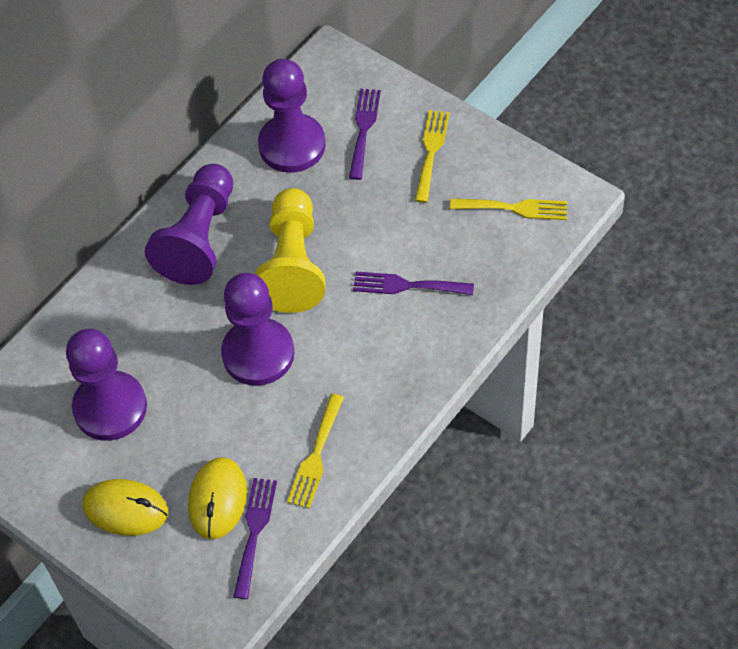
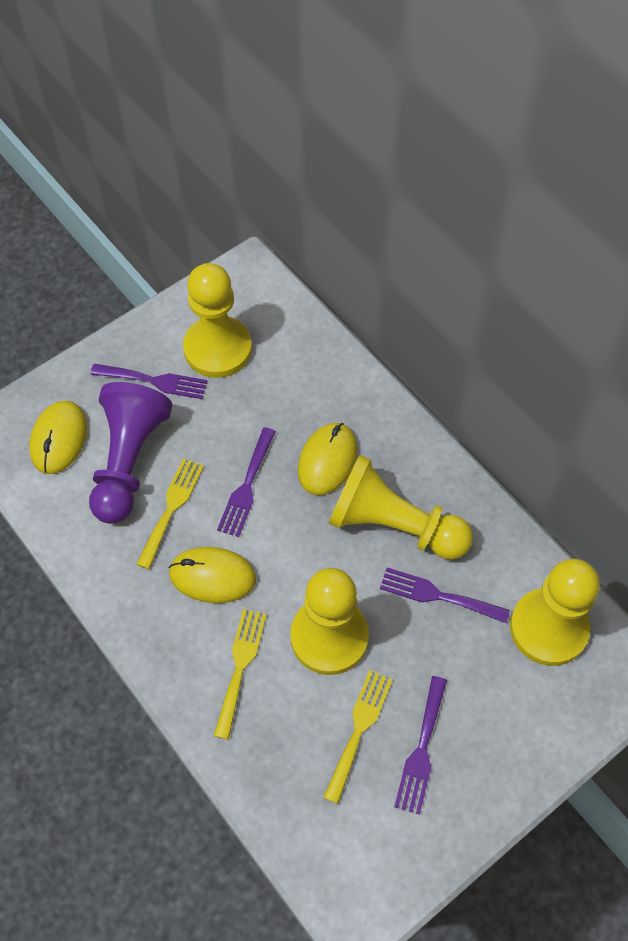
purple fork: 3 -> 4
purple pawn: 4 -> 1
yellow mouse: 2 -> 3
yellow pawn: 1 -> 4

